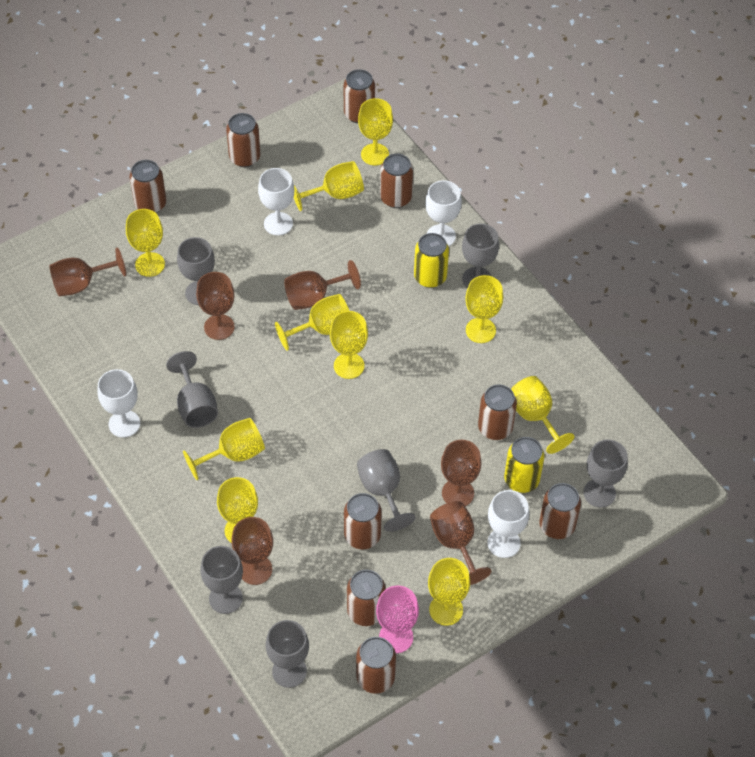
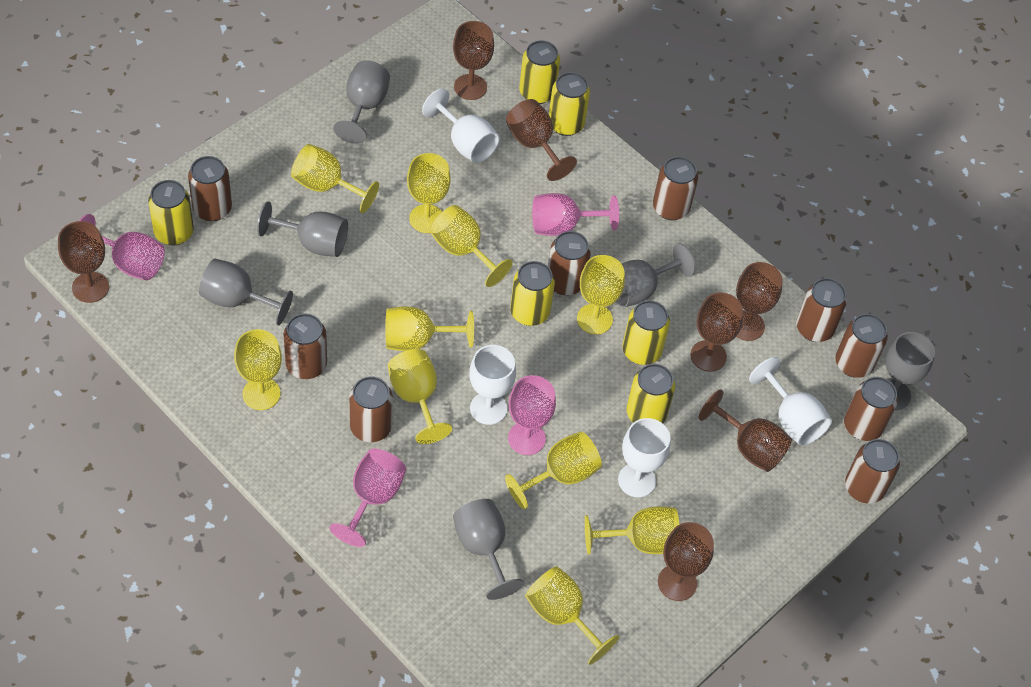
brown goblet: 6 -> 7
grey goblet: 7 -> 6
pink goblet: 1 -> 4
yellow can: 2 -> 6

